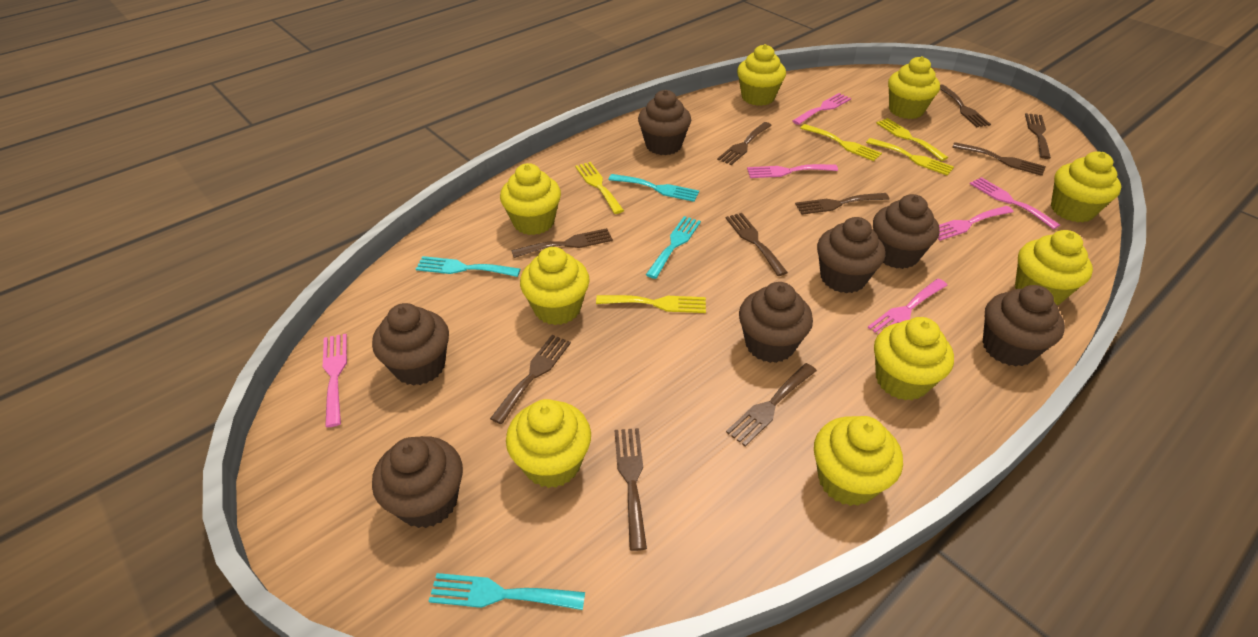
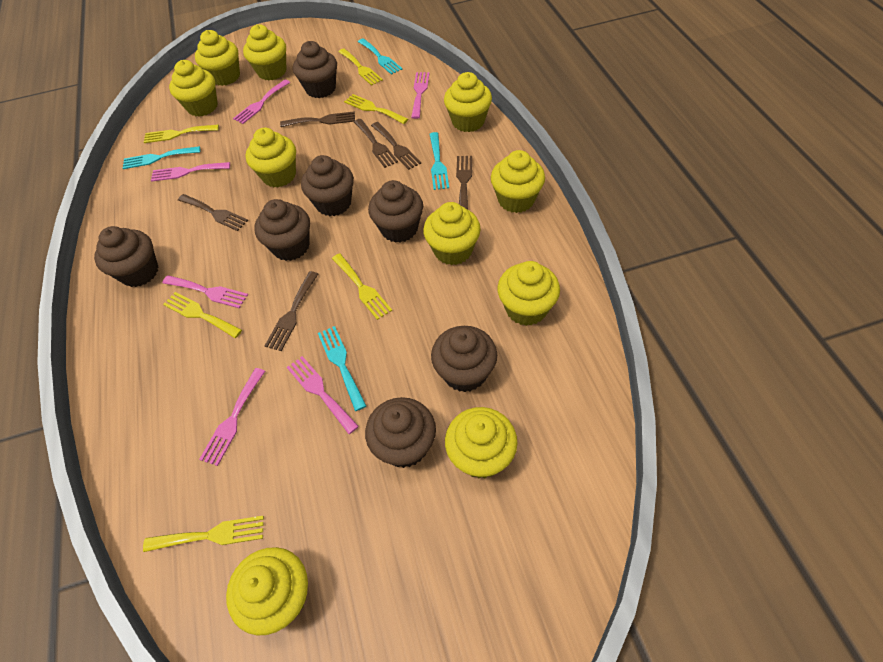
brown fork: 10 -> 6
yellow cupcake: 9 -> 10
yellow fork: 5 -> 6

